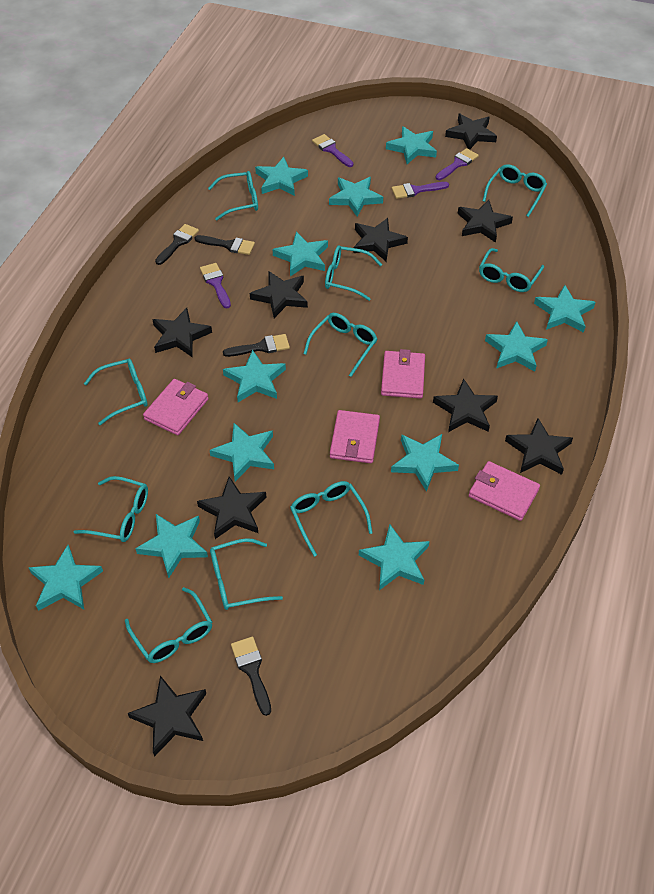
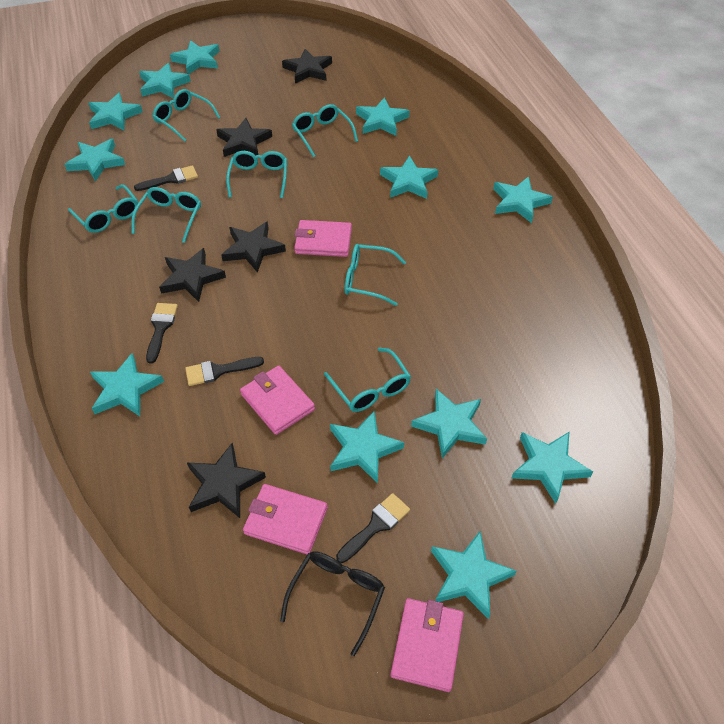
black glasses: 0 -> 1
black star: 9 -> 5
purple brush: 4 -> 0
turquoise glasses: 10 -> 7

